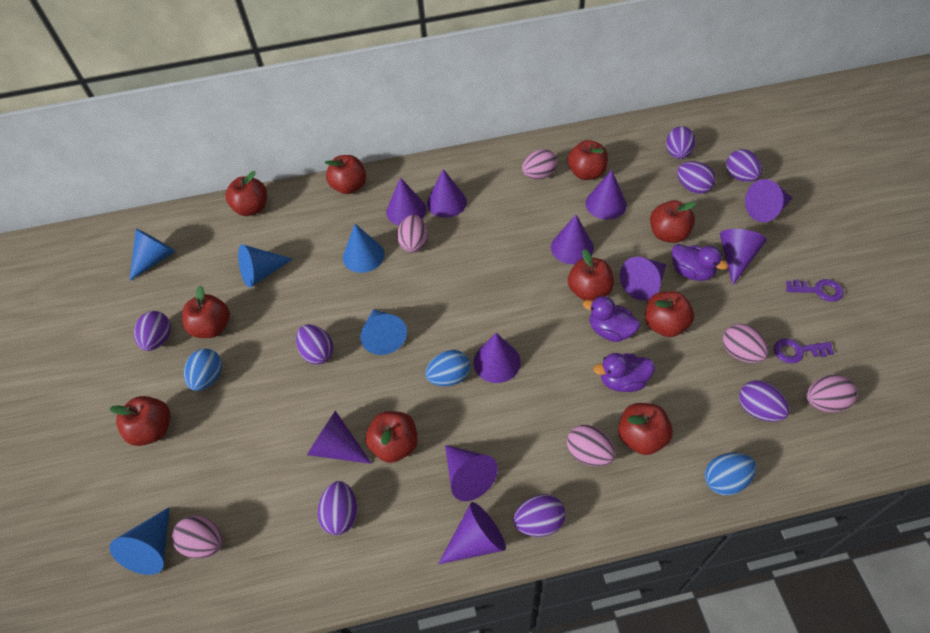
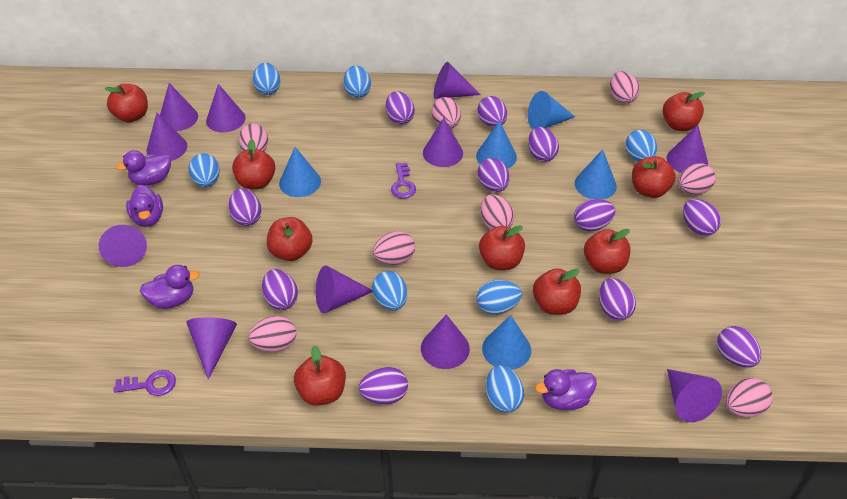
blue egg: 3 -> 7
pink egg: 6 -> 8
purple duck: 3 -> 4
purple egg: 8 -> 11
red apple: 10 -> 9

